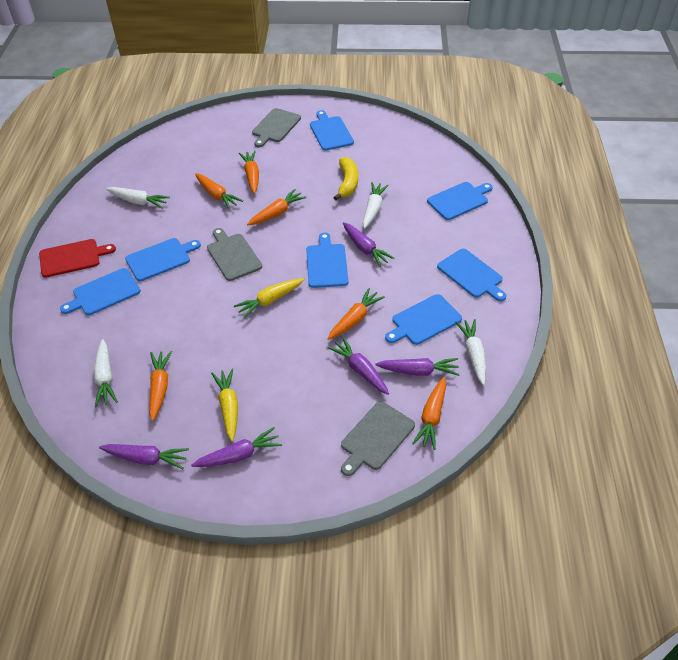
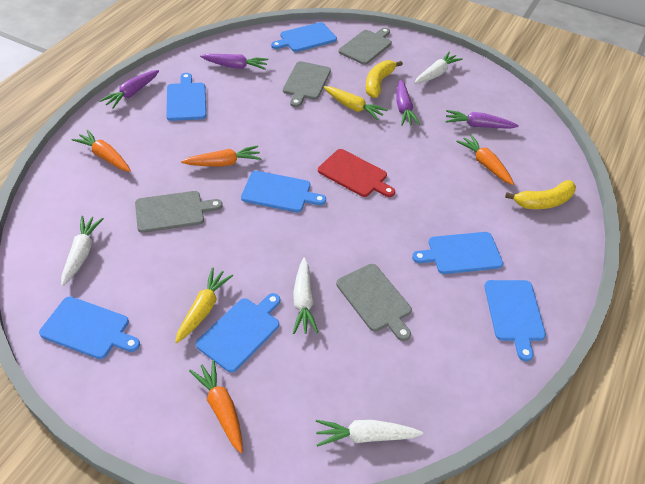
grey cutting board: 3 -> 4
orange carrot: 6 -> 4
purple carrot: 5 -> 4
yellow banana: 1 -> 2

